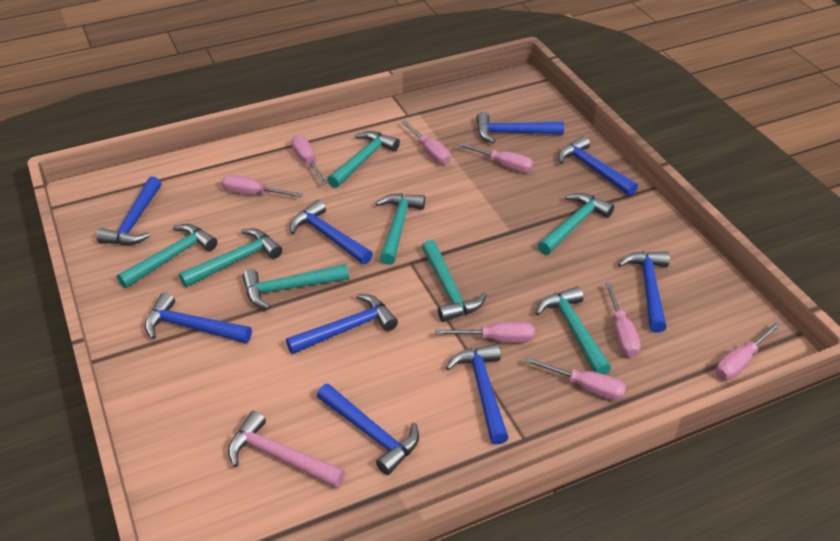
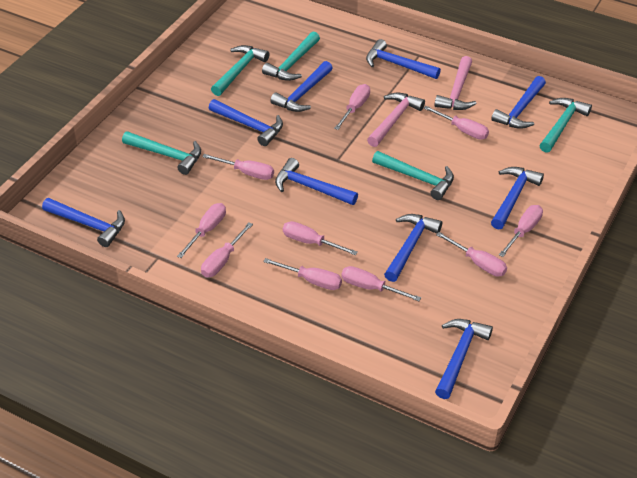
pink hammer: 1 -> 2
pink screwdriver: 8 -> 10
turquoise hammer: 8 -> 5

